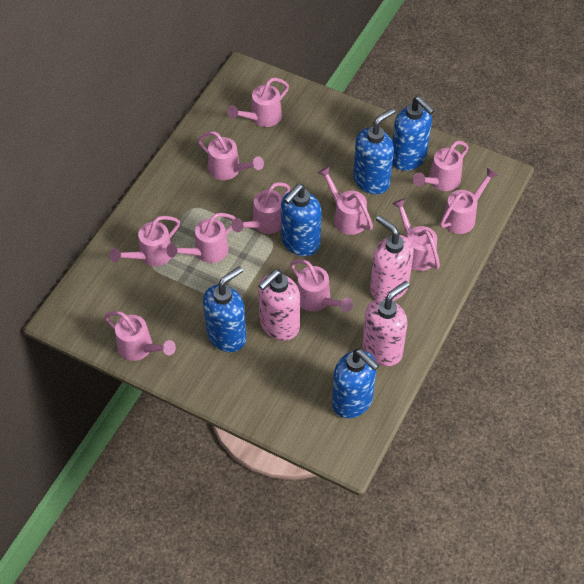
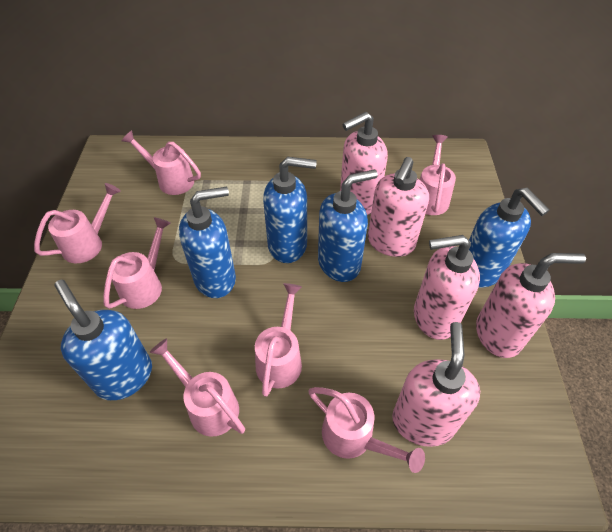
pink soap dispenser: 3 -> 5
pink watering can: 11 -> 7

